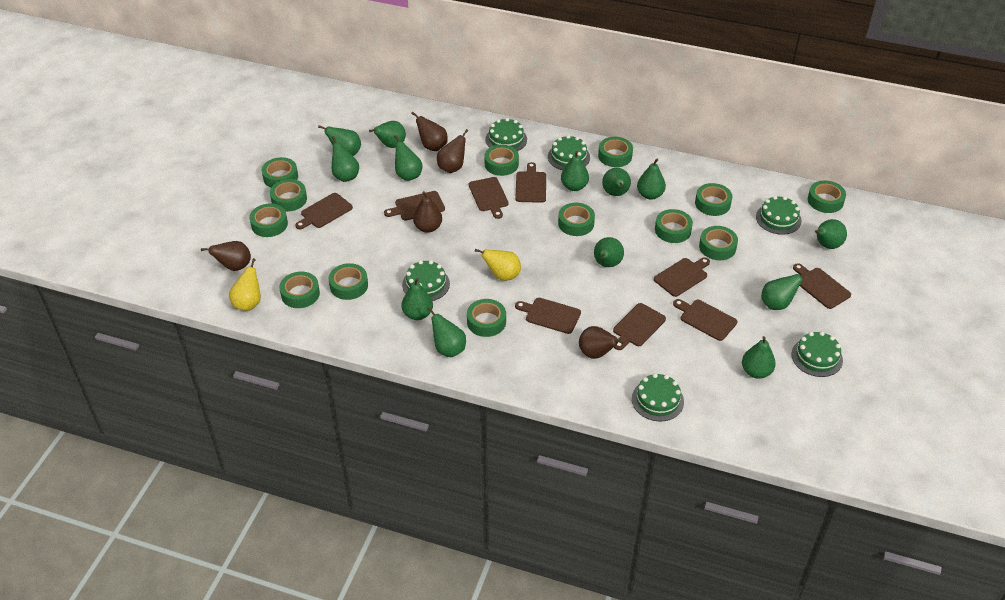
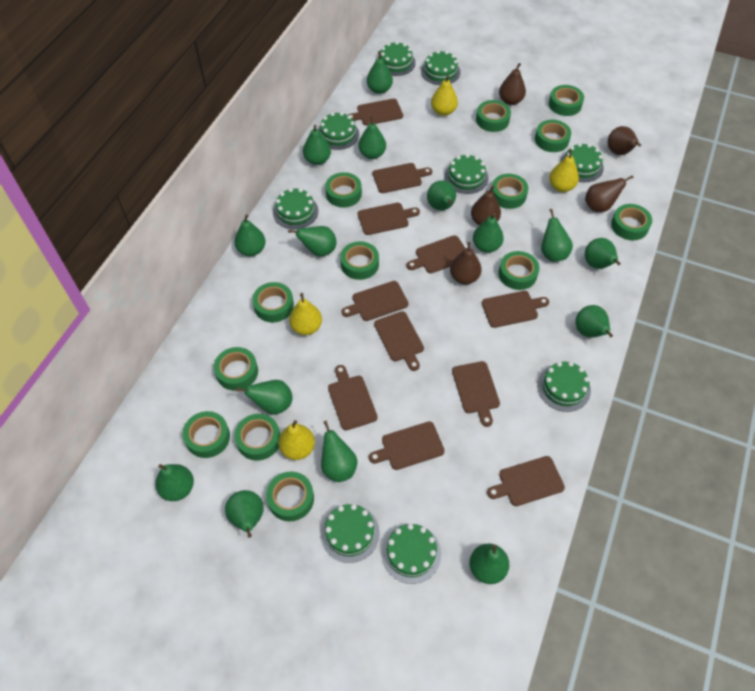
brown cutting board: 9 -> 11
green cake: 6 -> 9
green pear: 13 -> 15
yellow pear: 2 -> 4

